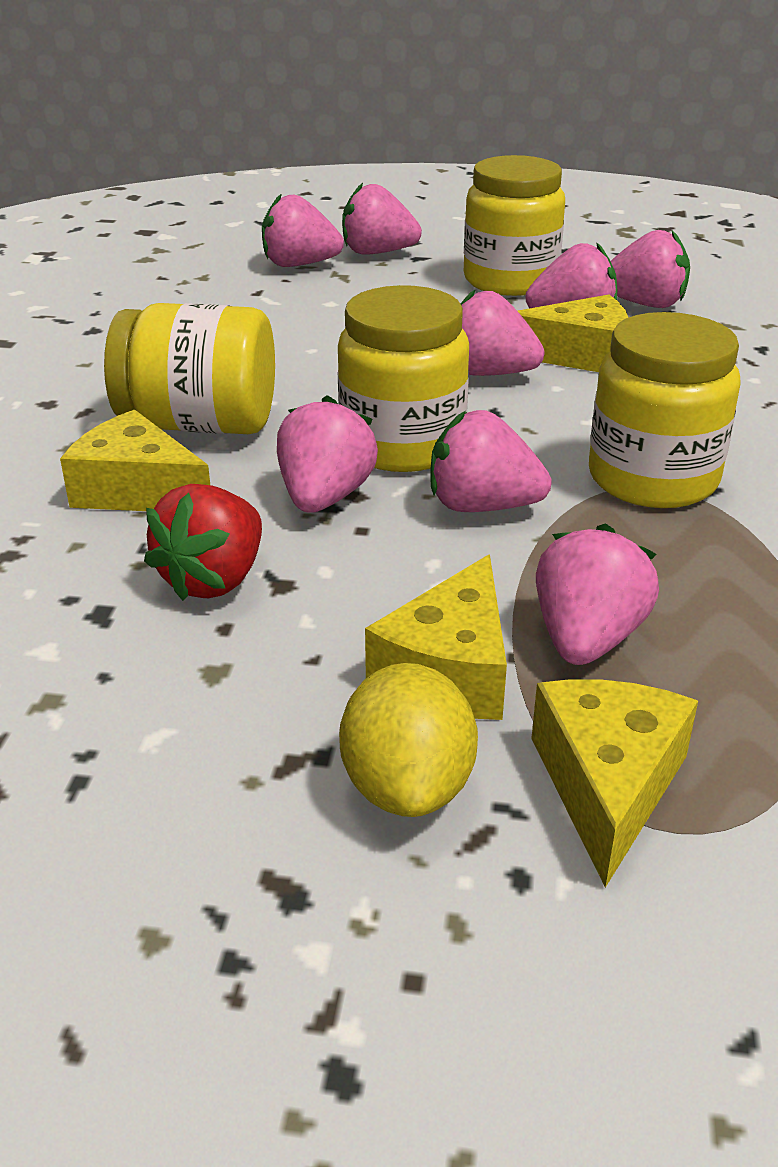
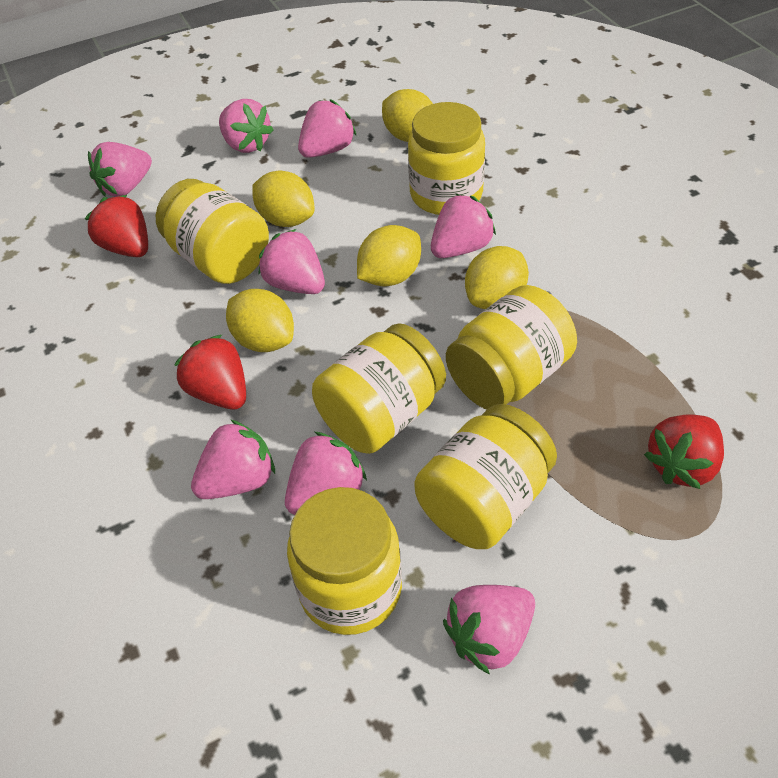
red strawberry: 1 -> 3
yellow cheese: 4 -> 0
yellow jar: 4 -> 6
yellow lemon: 1 -> 5

